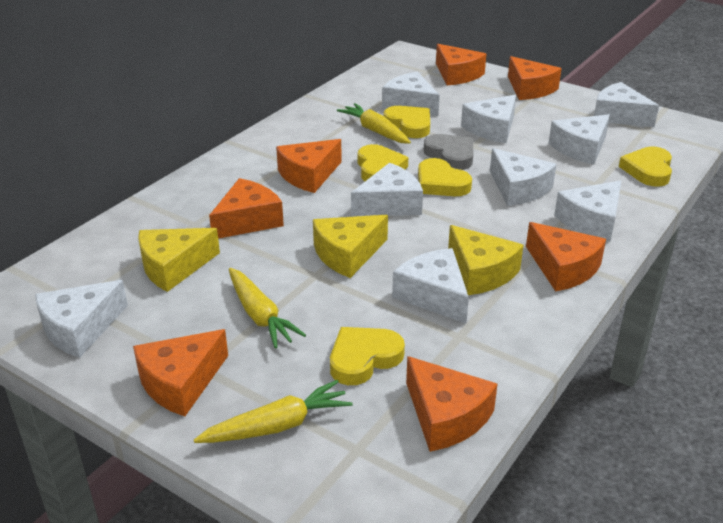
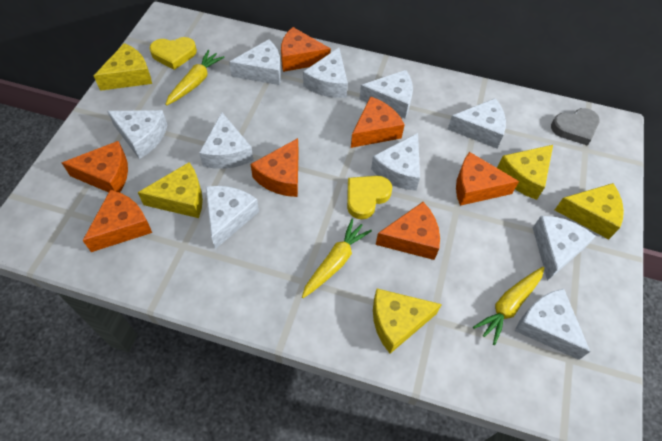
white cheese: 9 -> 10
yellow cheese: 3 -> 5
yellow heart: 5 -> 2

